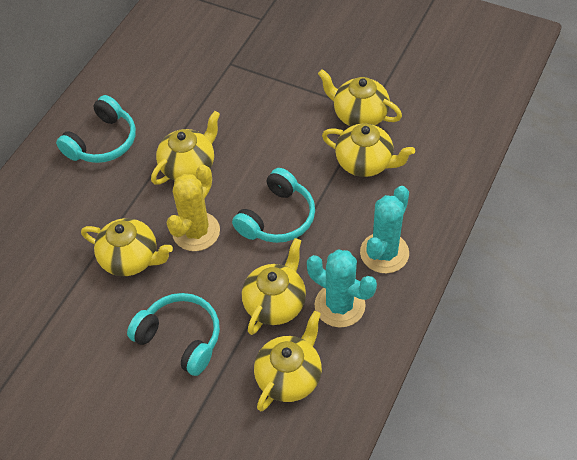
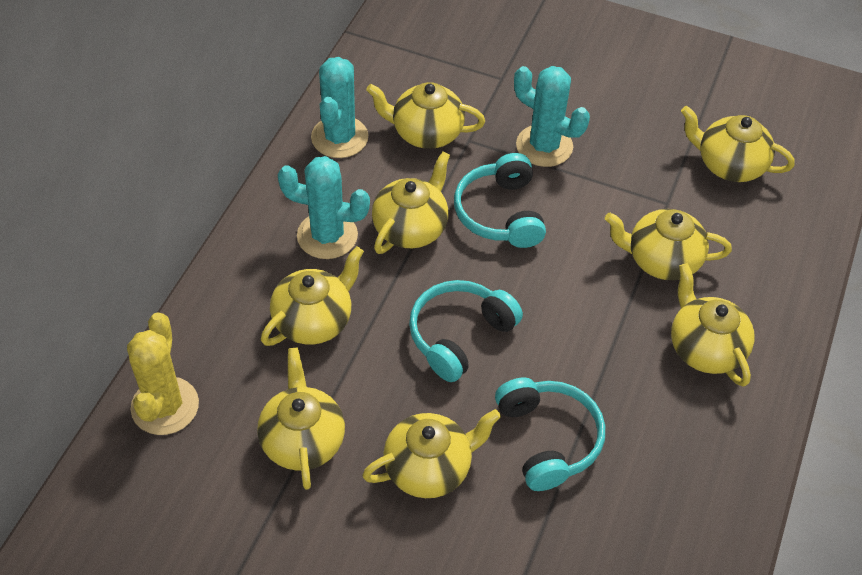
turquoise cactus: 2 -> 3
yellow teapot: 6 -> 8

